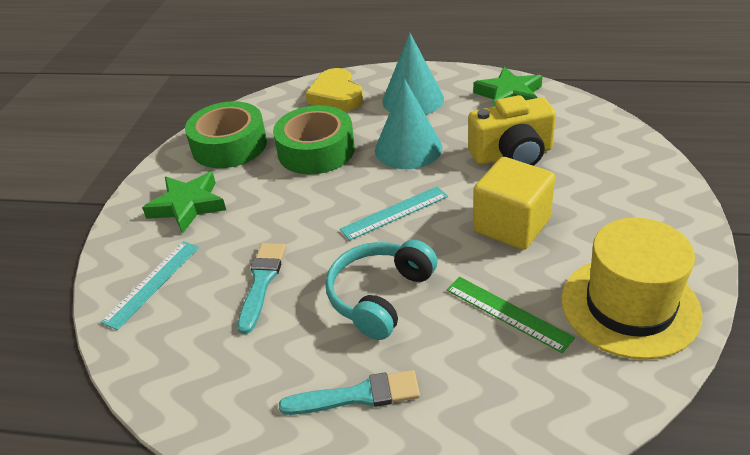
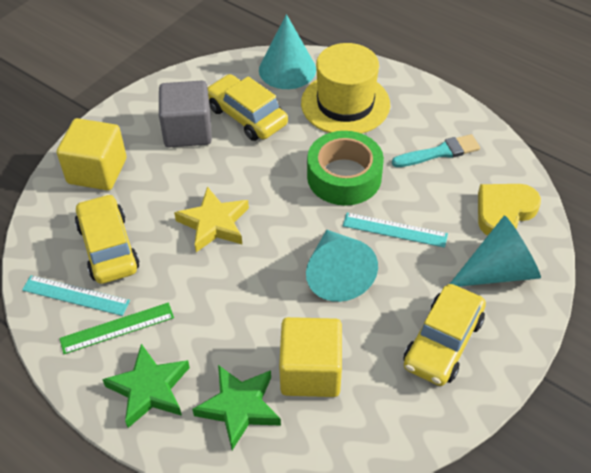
green tape: 2 -> 1
grey cube: 0 -> 1
turquoise brush: 2 -> 1
turquoise cone: 2 -> 3
turquoise headphones: 1 -> 0
yellow camera: 1 -> 0
yellow car: 0 -> 3
yellow cube: 1 -> 2
yellow star: 0 -> 1

